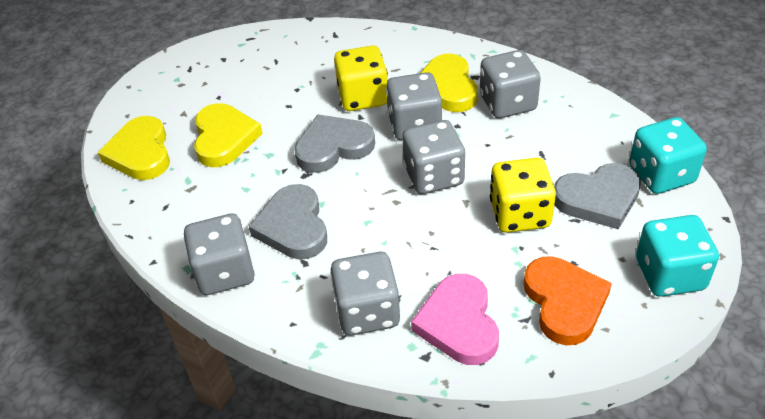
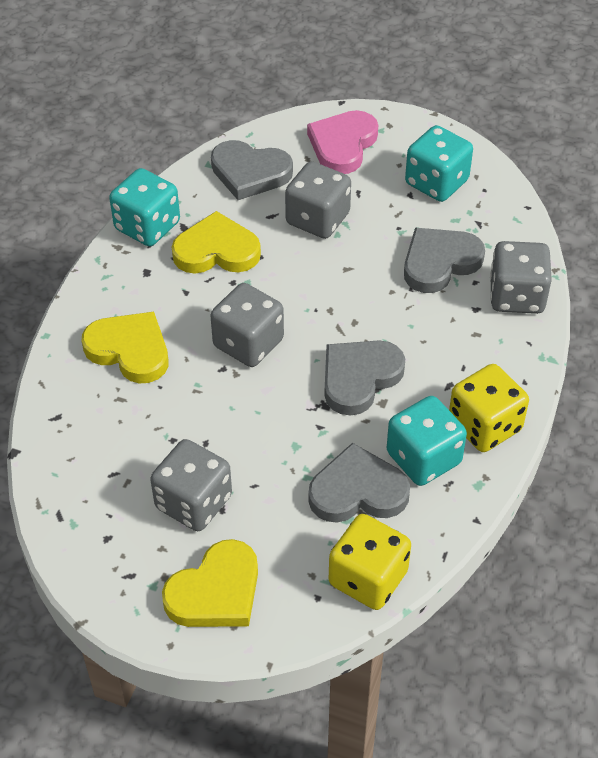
grey dice: 5 -> 4
grey heart: 3 -> 4
orange heart: 1 -> 0
turquoise dice: 2 -> 3

